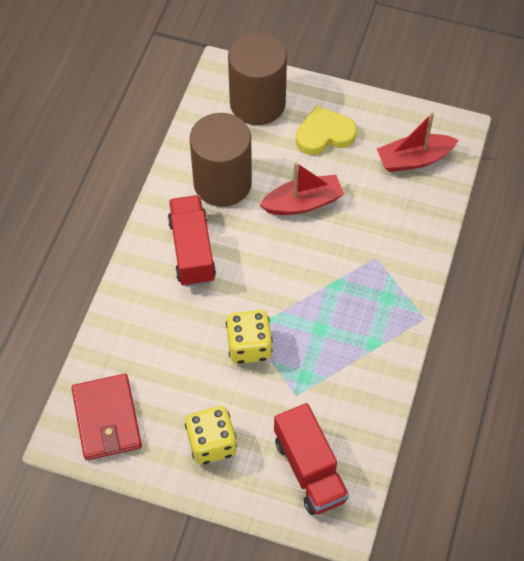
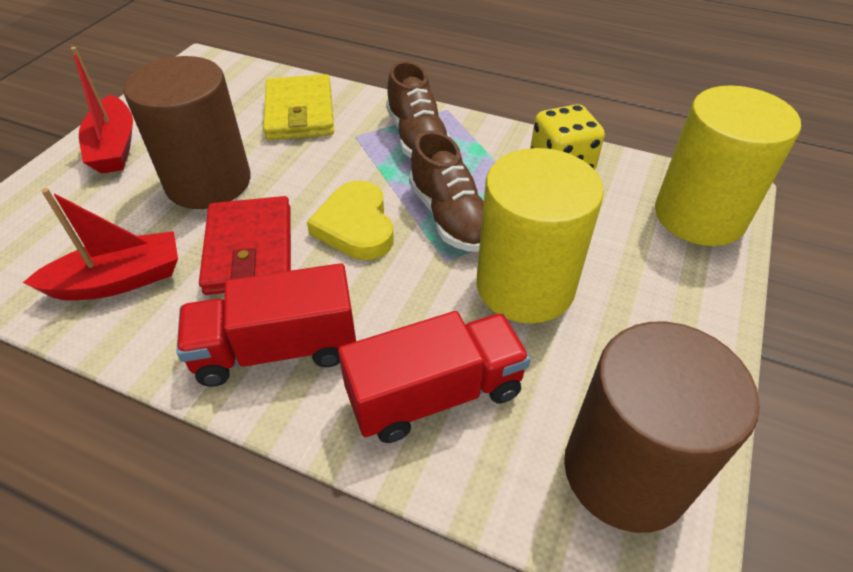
brown shoe: 0 -> 2
yellow cylinder: 0 -> 2
yellow dice: 2 -> 1
yellow wallet: 0 -> 1

